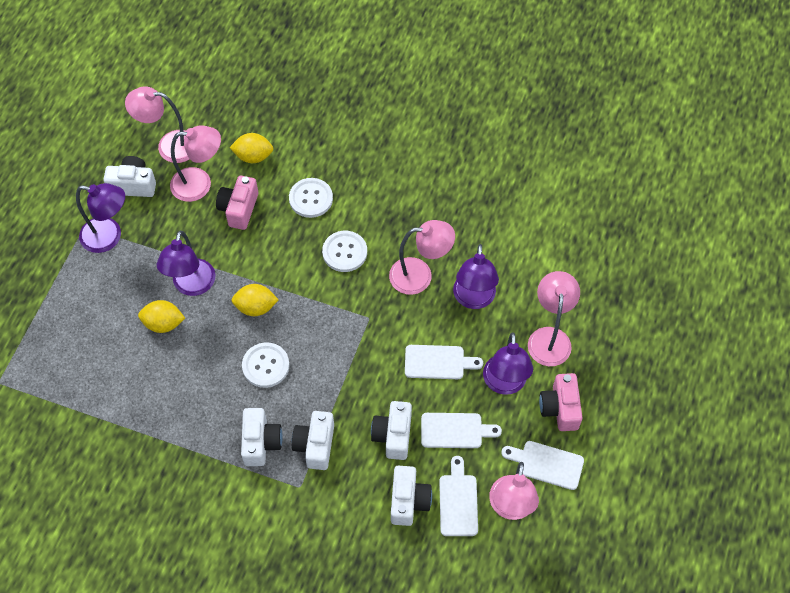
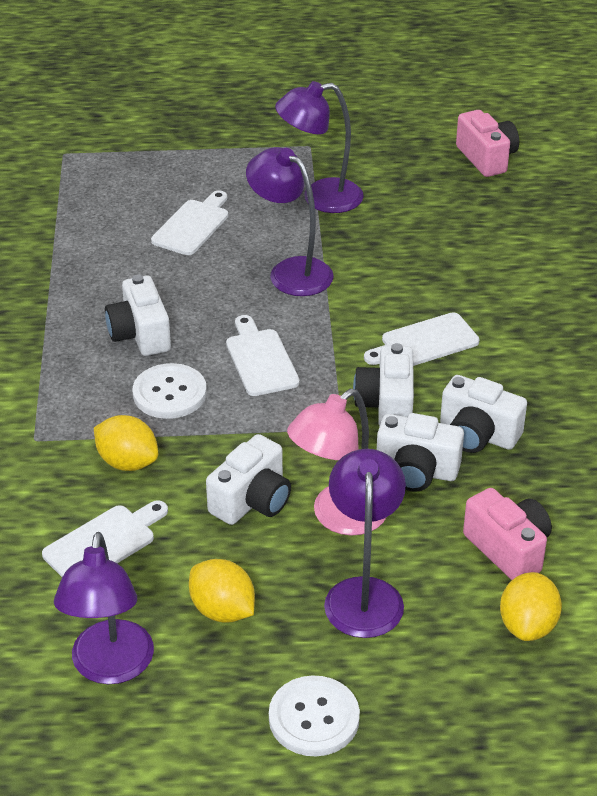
pink lamp: 5 -> 1
white button: 3 -> 2

